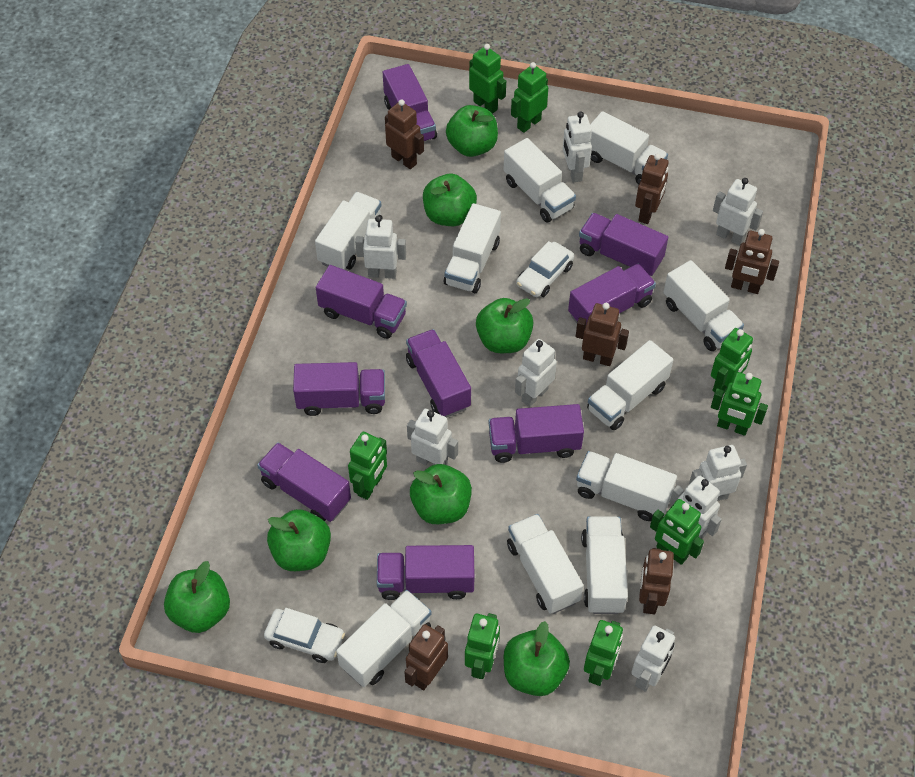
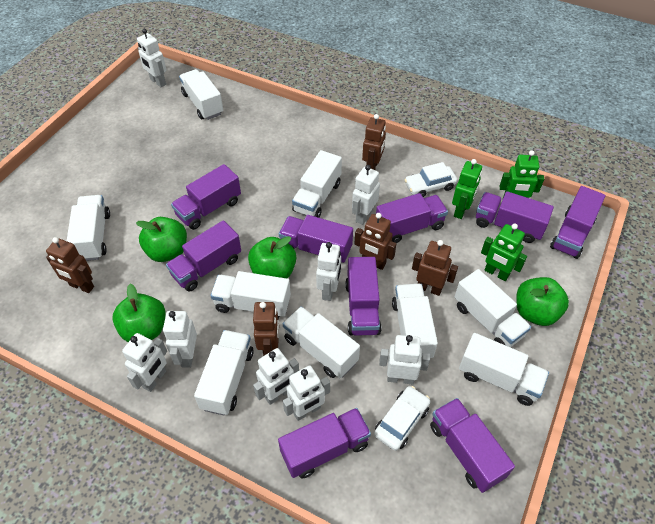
brown robot: 6 -> 5
green apple: 7 -> 4
green robot: 8 -> 3
white truck: 10 -> 9

